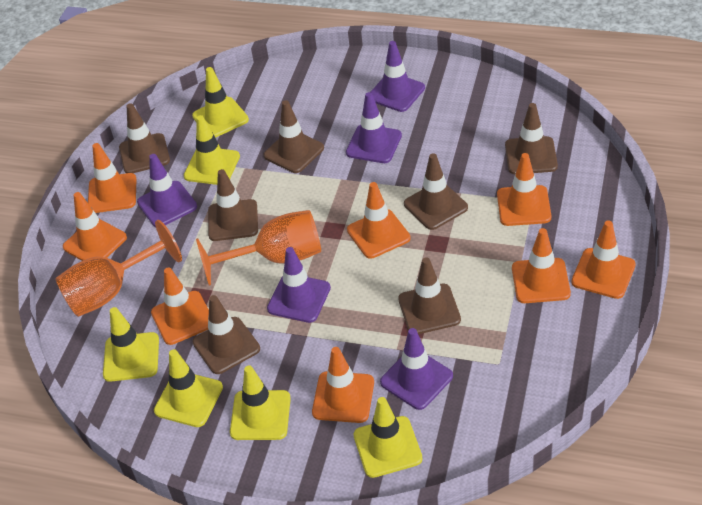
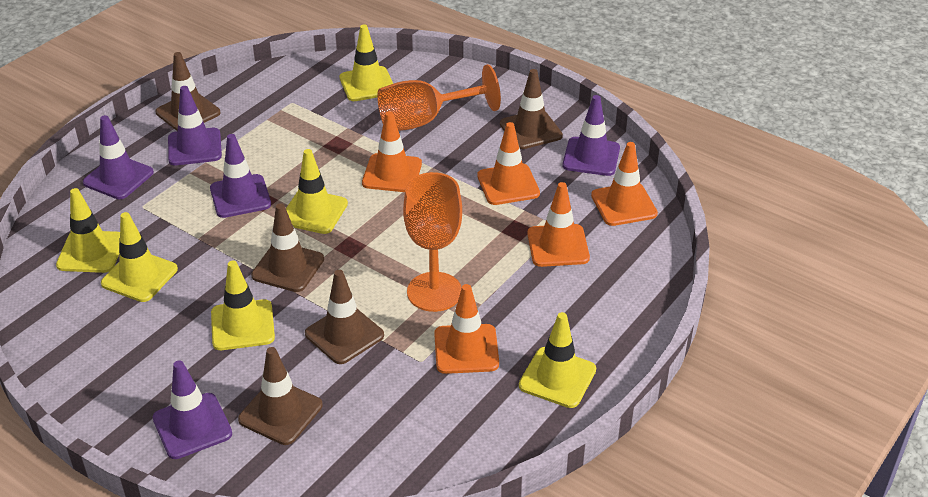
brown traffic cone: 7 -> 5
orange traffic cone: 8 -> 5

